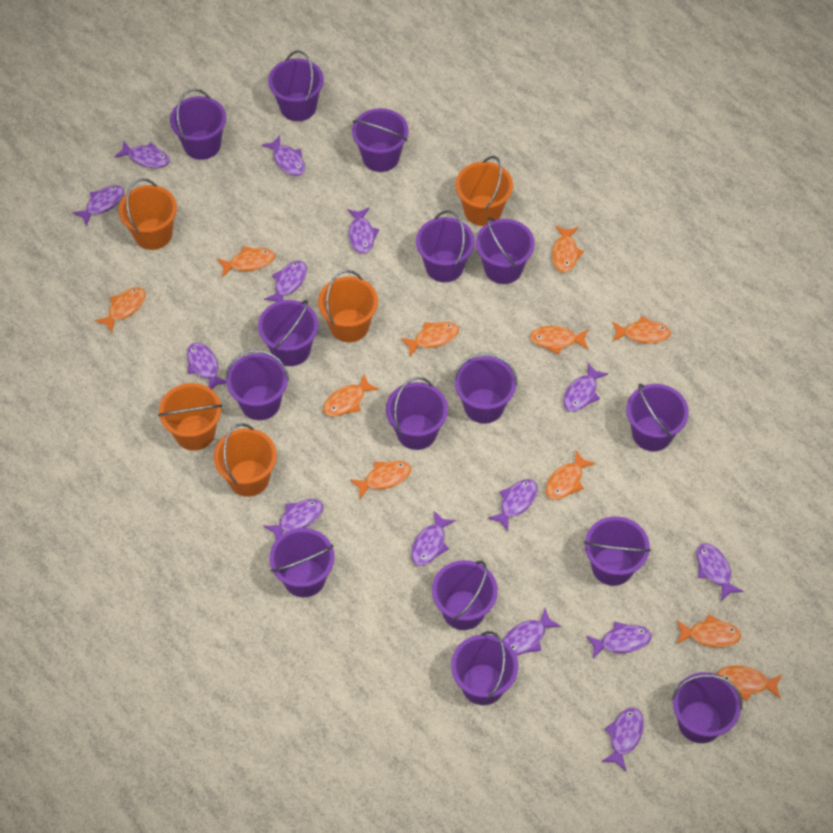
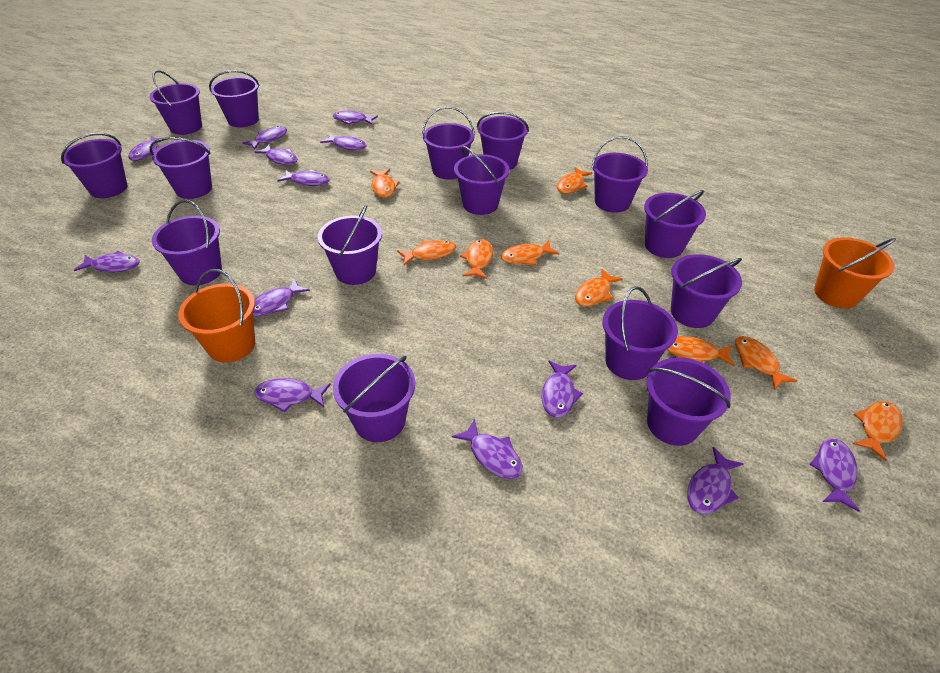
orange bucket: 5 -> 2
orange fish: 11 -> 9
purple fish: 14 -> 13

